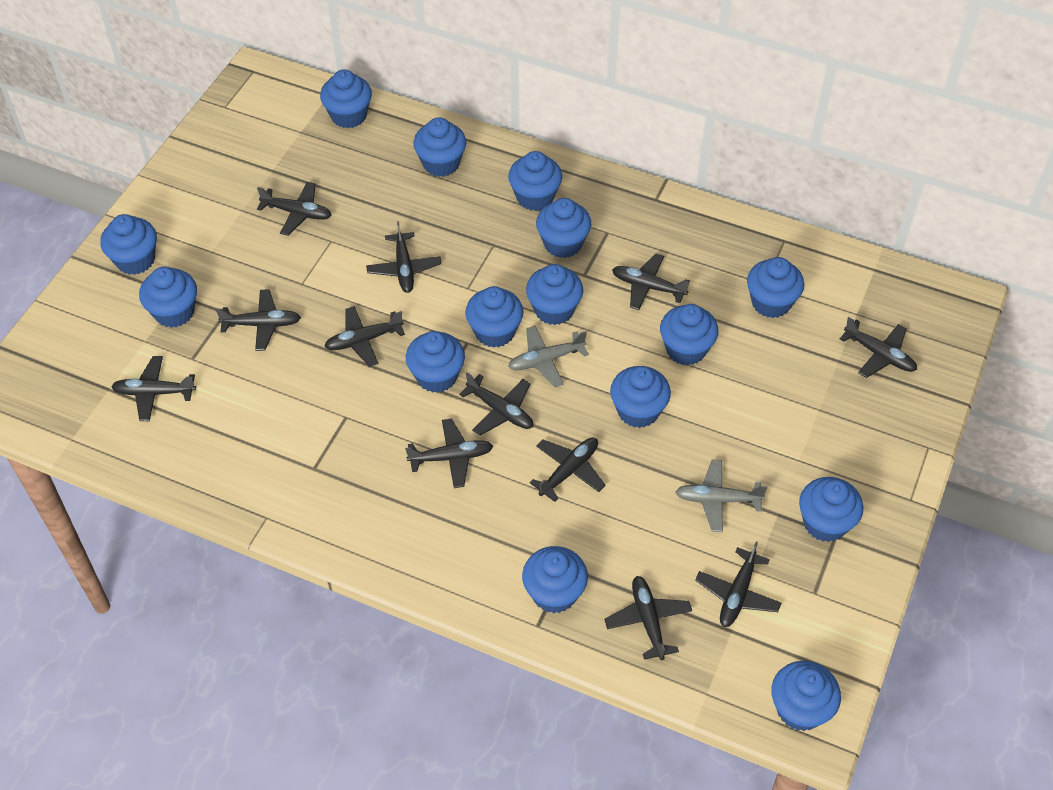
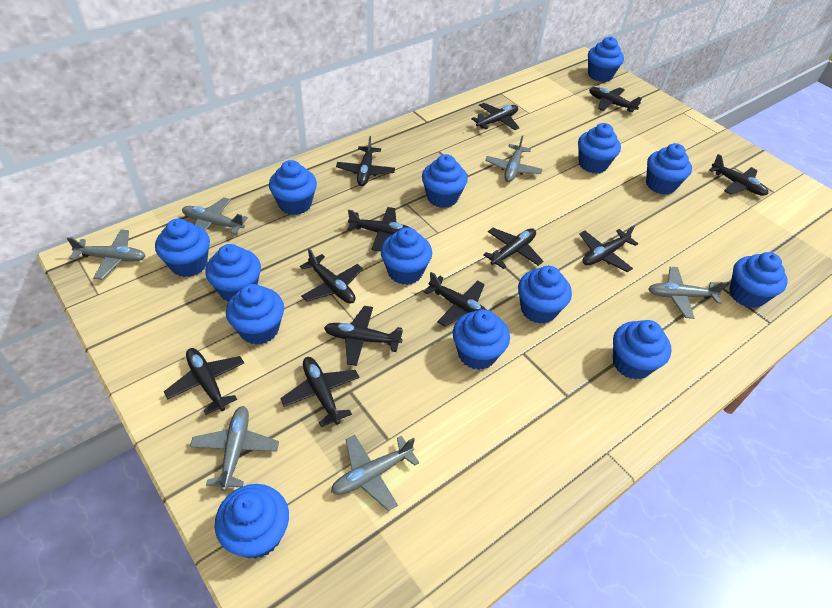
blue cupcake: 15 -> 14
grey plane: 2 -> 6

